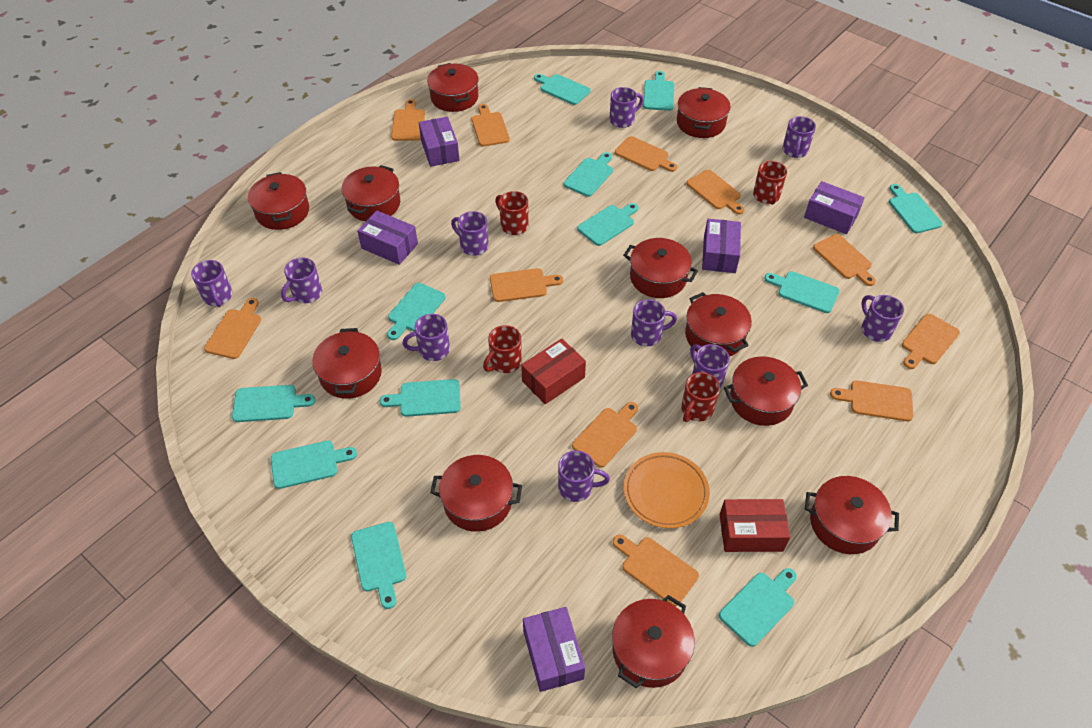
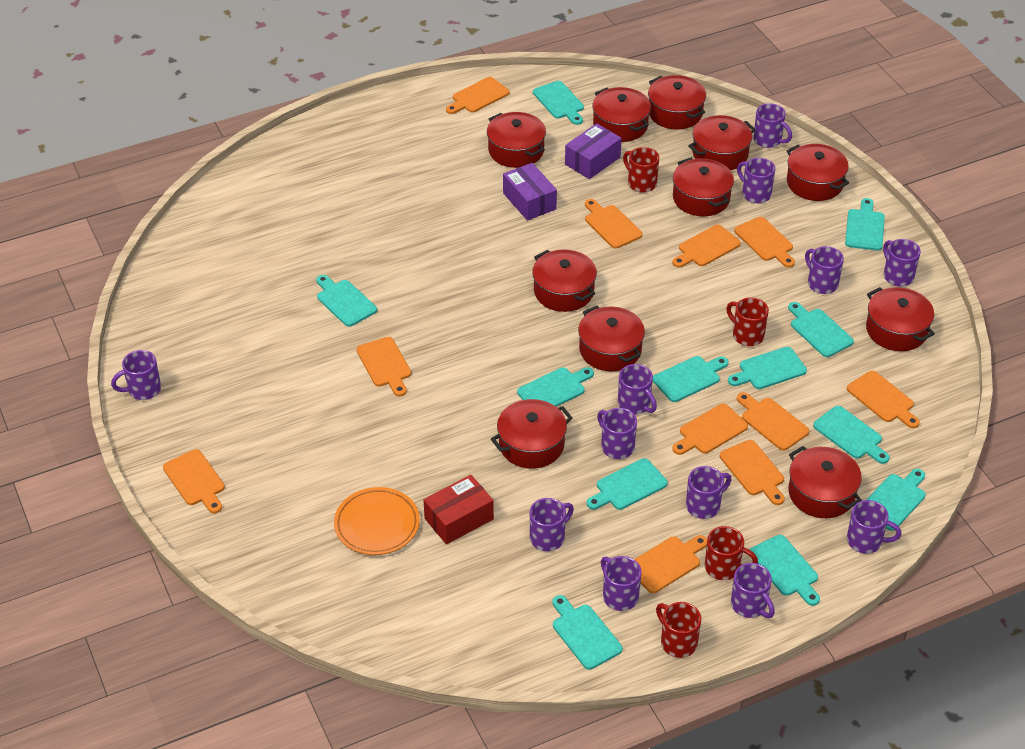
purple box: 5 -> 2
purple mug: 10 -> 12
red box: 2 -> 1

